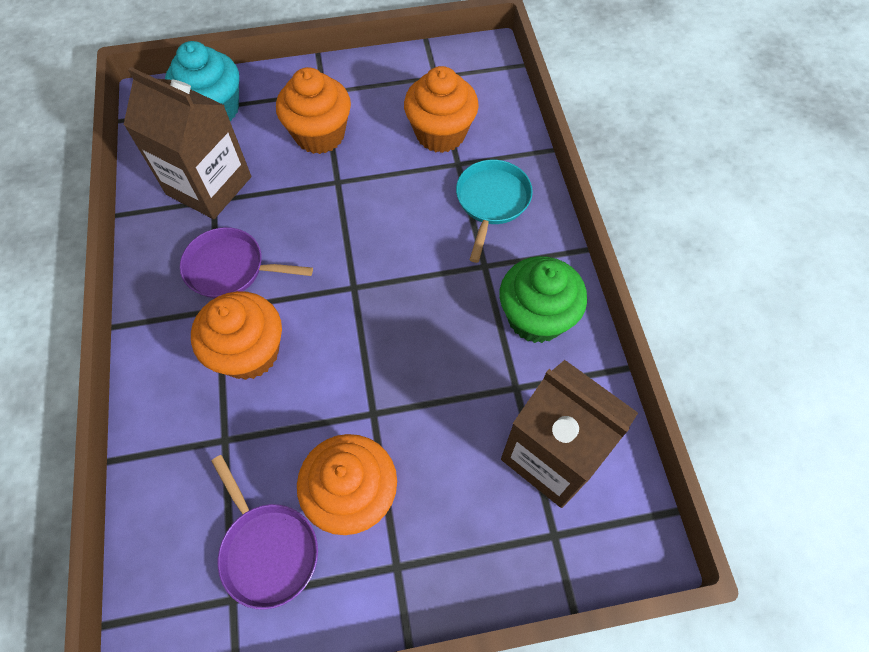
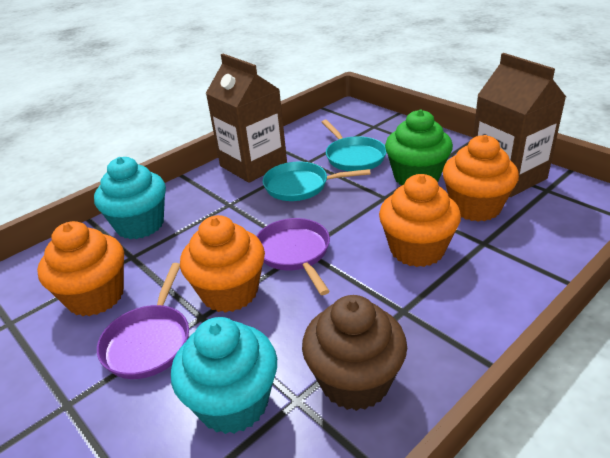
brown cupcake: 0 -> 1
turquoise cupcake: 1 -> 2
turquoise pan: 1 -> 2

